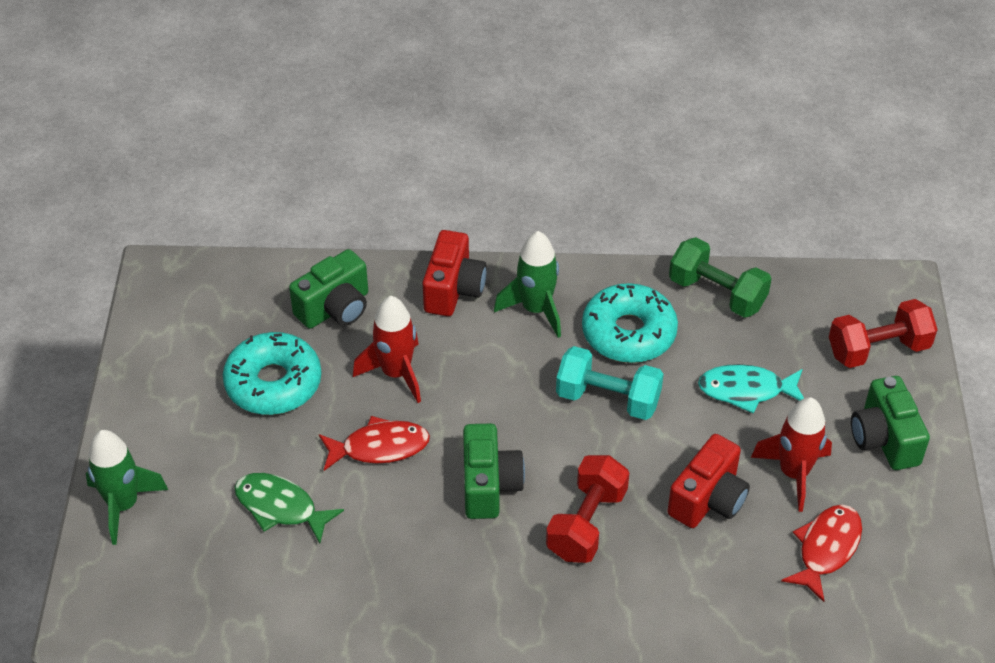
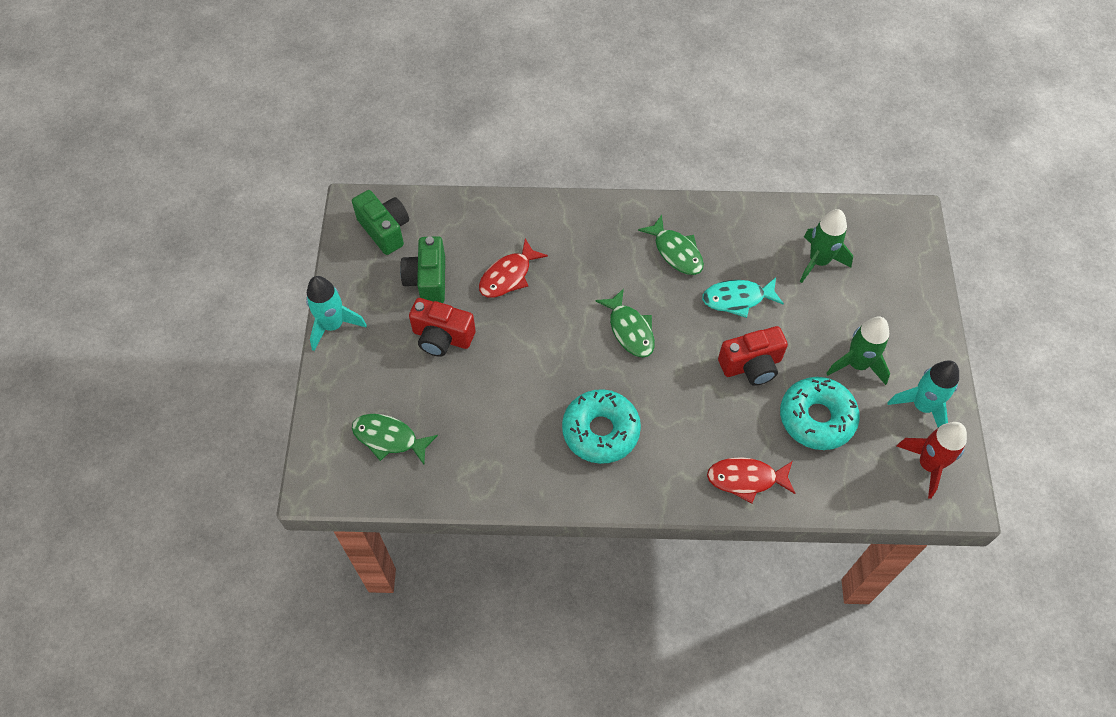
green camera: 3 -> 2
green dumbbell: 1 -> 0
green fish: 1 -> 3
red dumbbell: 2 -> 0
red rocket: 2 -> 1
turquoise dumbbell: 1 -> 0
turquoise rocket: 0 -> 2

